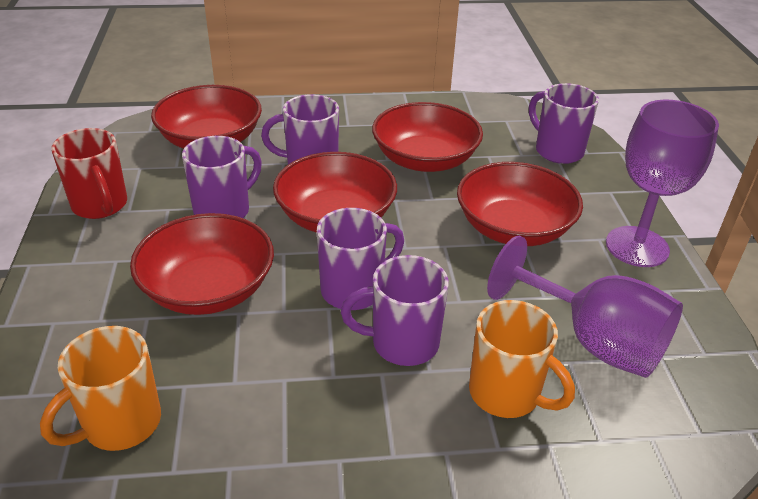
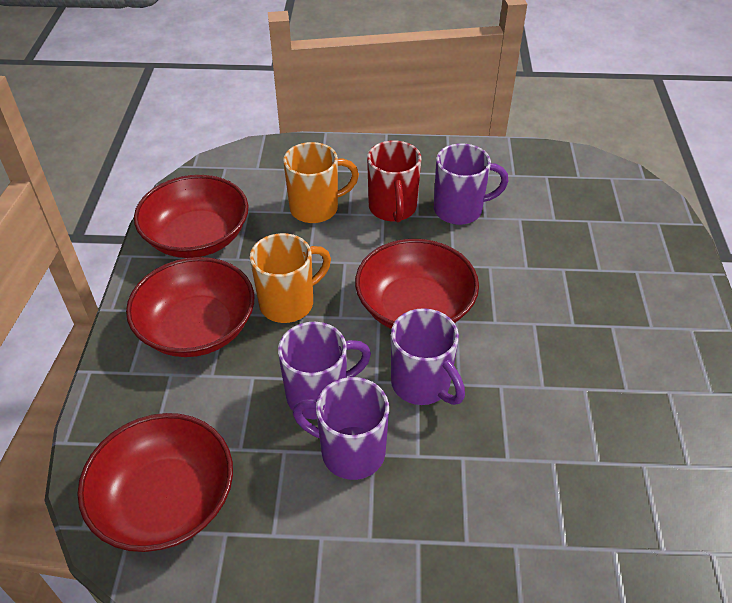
purple goblet: 2 -> 0
purple mug: 5 -> 4
red bowl: 5 -> 4

